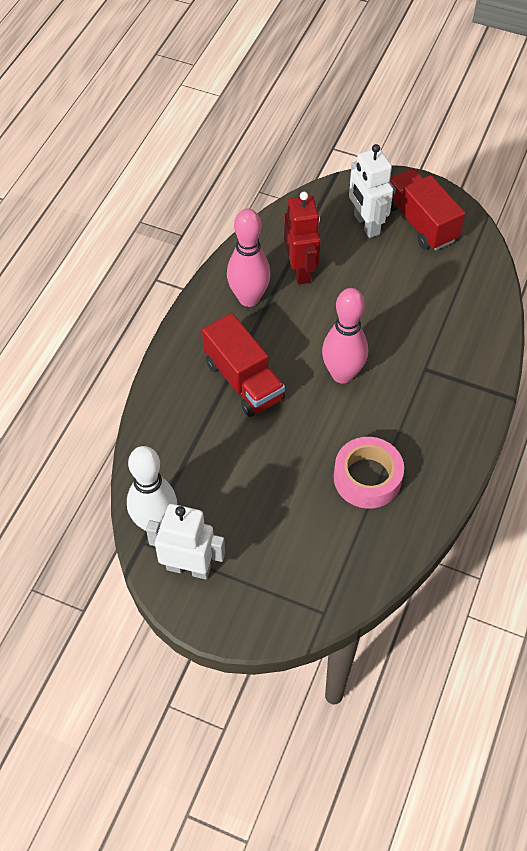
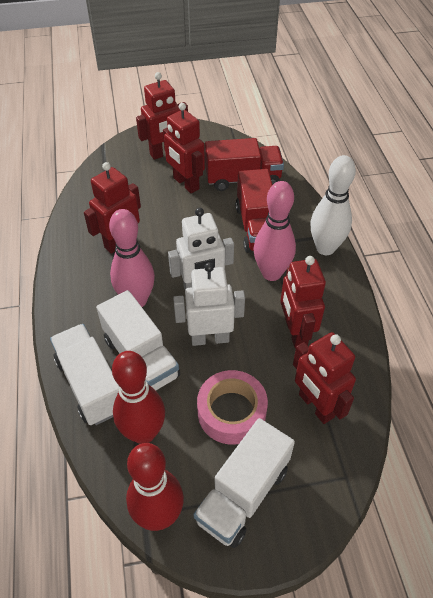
red bowling pin: 0 -> 2
red robot: 1 -> 5
white truck: 0 -> 3

